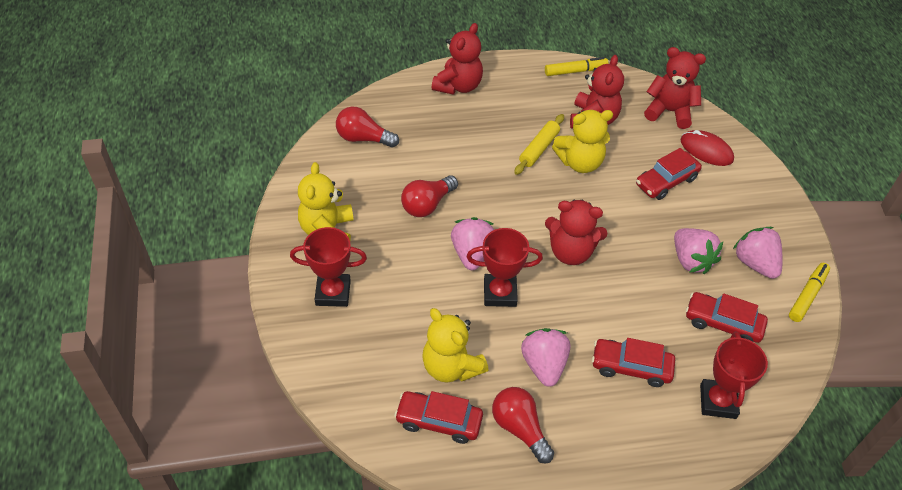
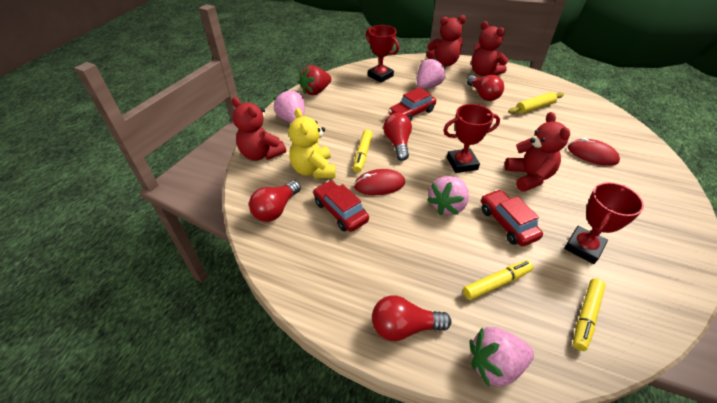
red car: 4 -> 3
red light bulb: 3 -> 4
red mouse: 1 -> 2
red strawberry: 0 -> 1
yellow marker: 2 -> 3
yellow teddy bear: 3 -> 1

